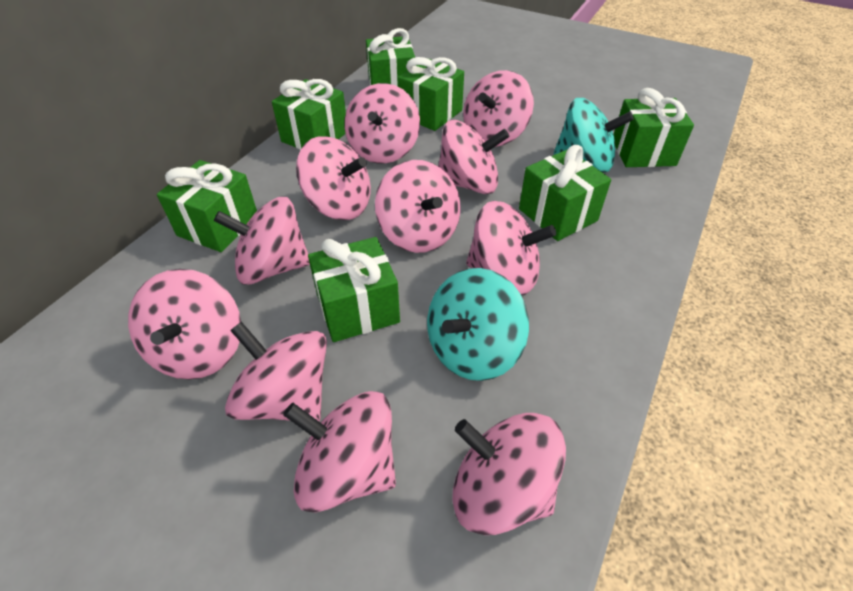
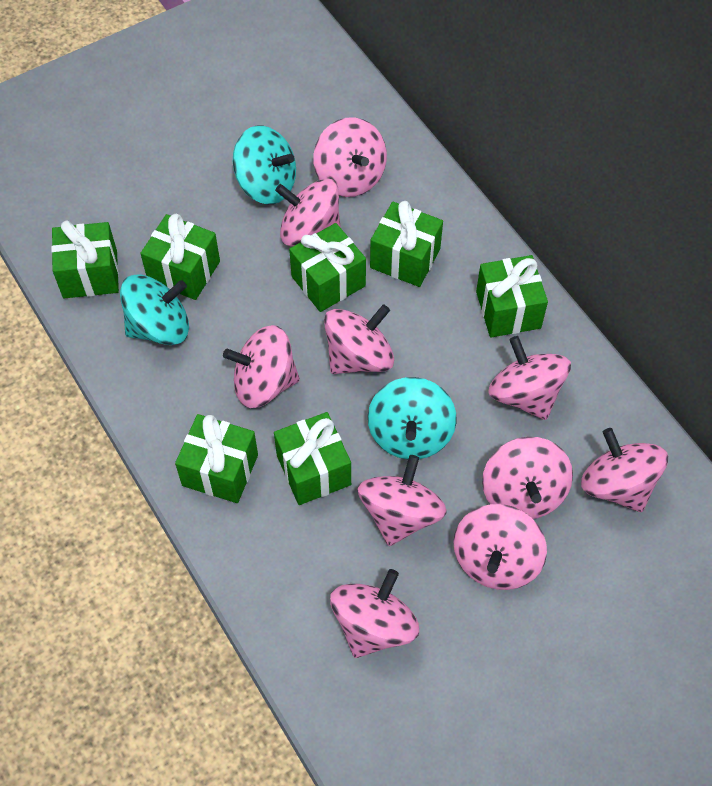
pink spinning top: 11 -> 10
turquoise spinning top: 2 -> 3

